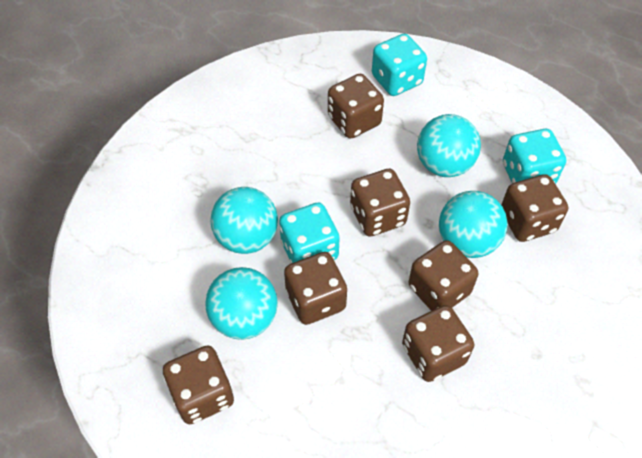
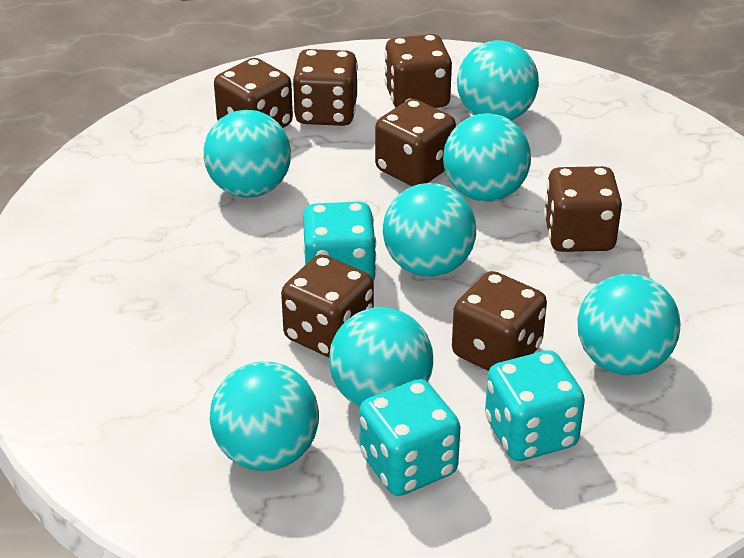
turquoise ball: 4 -> 7

